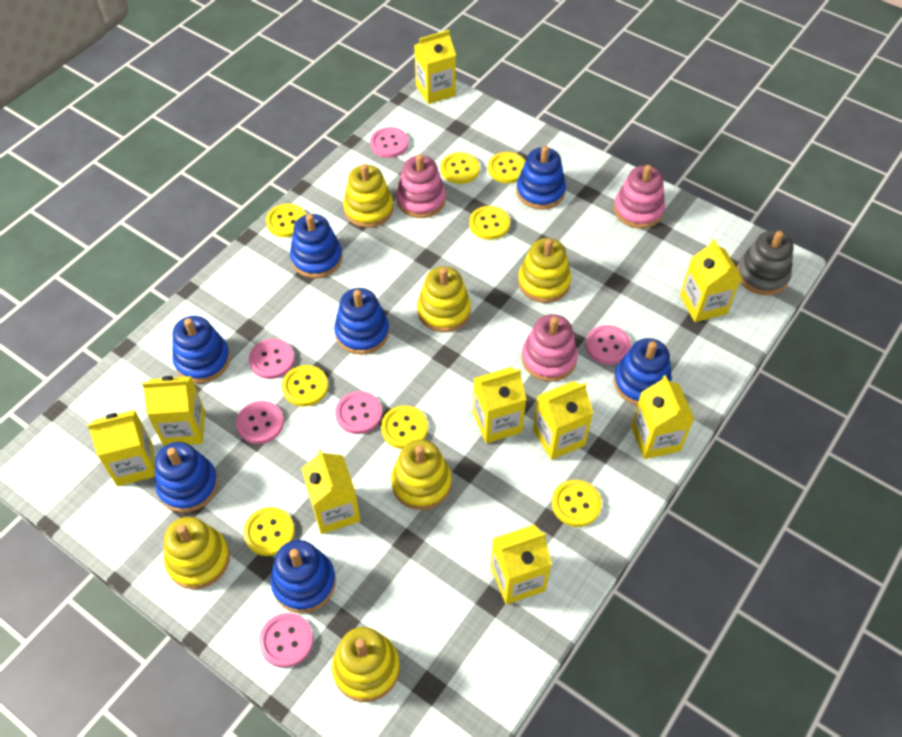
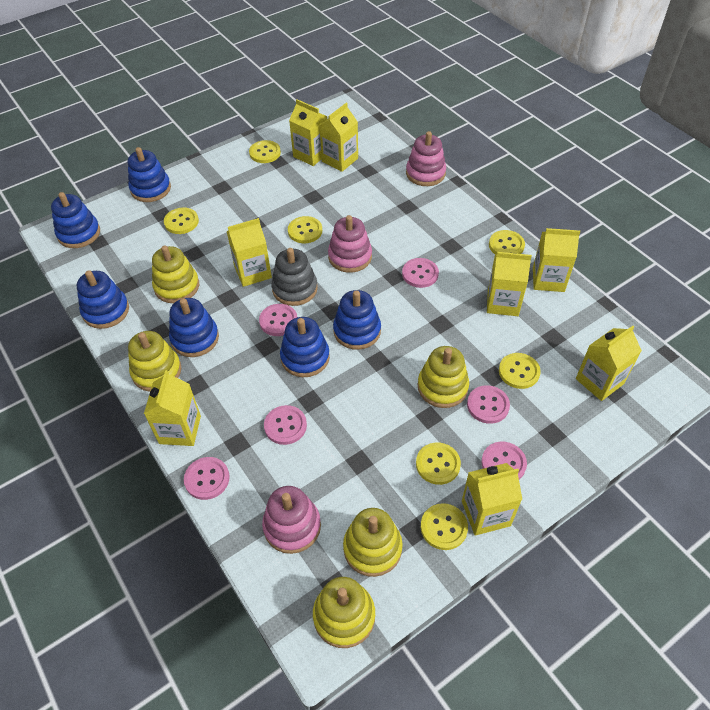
blue stacking toy: 7 -> 6
yellow button: 8 -> 7
yellow carton: 9 -> 8
yellow stacking toy: 6 -> 5

